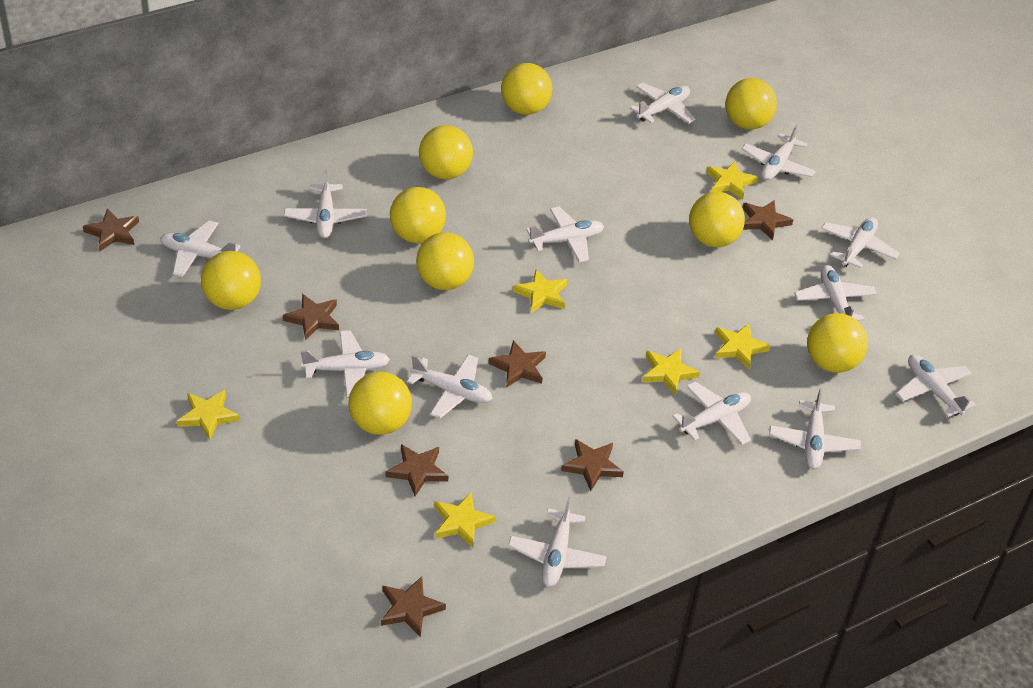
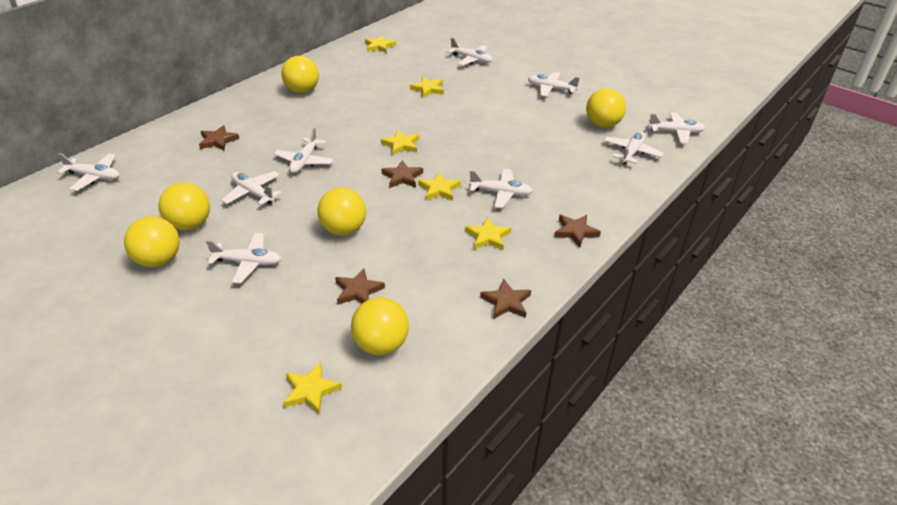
brown star: 7 -> 5
white plane: 13 -> 9
yellow ball: 9 -> 6

